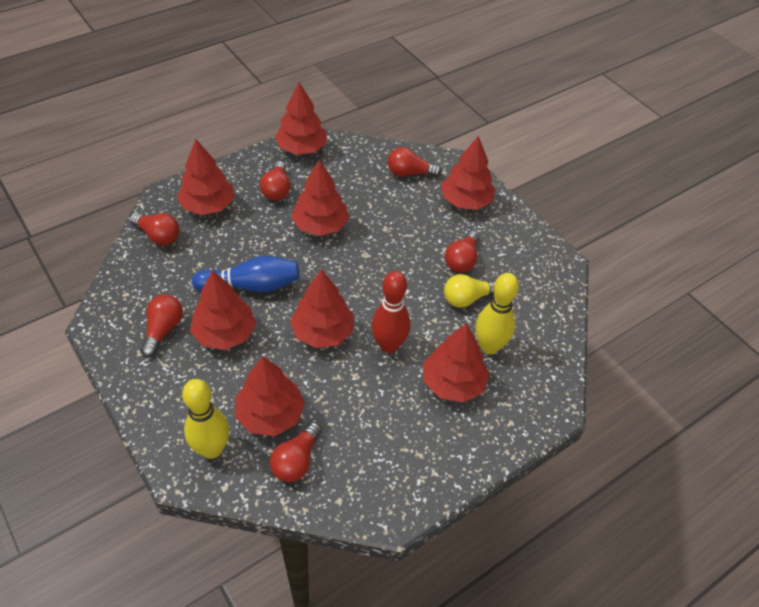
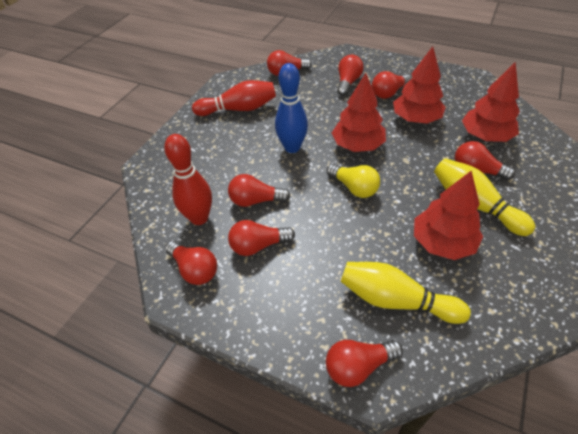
red bowling pin: 1 -> 2
red light bulb: 6 -> 8
red tree: 8 -> 4

